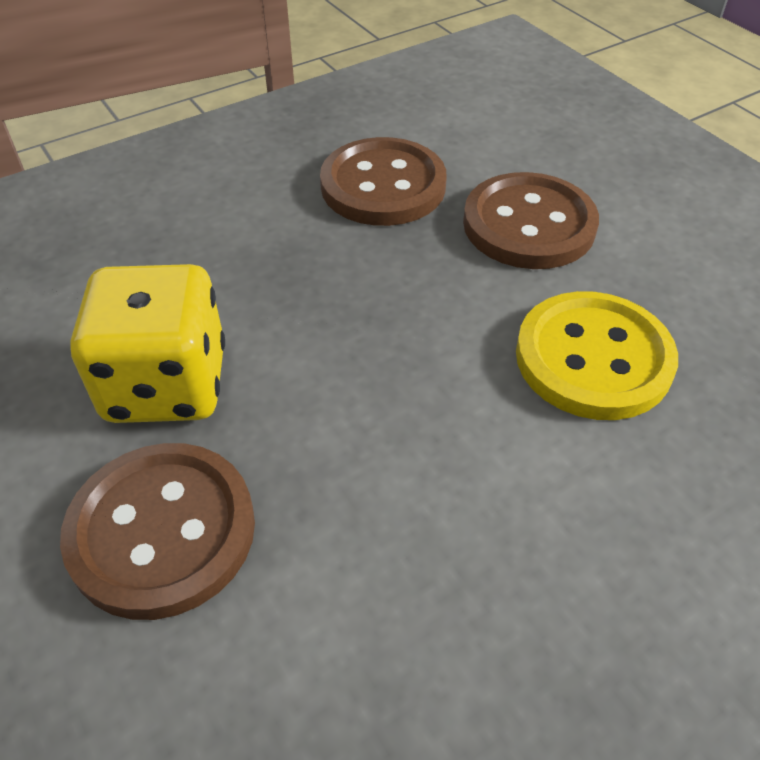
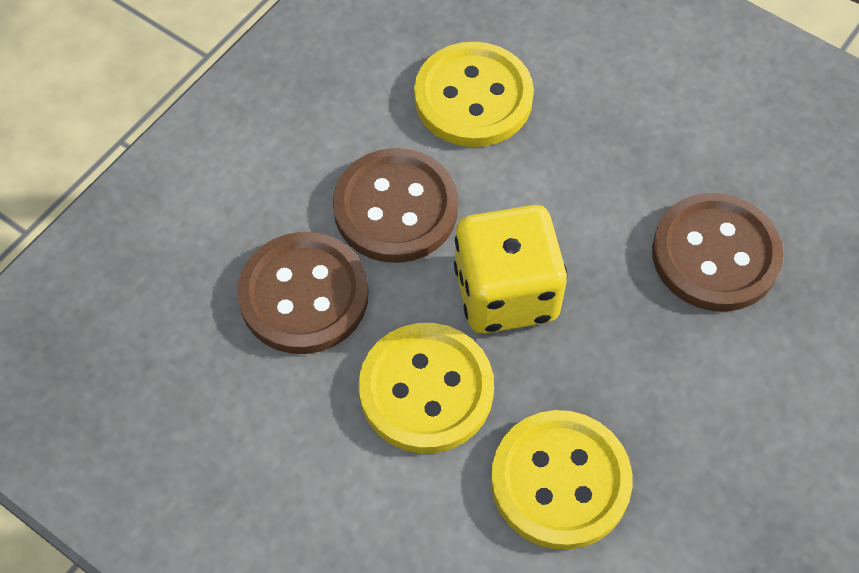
yellow button: 1 -> 3

